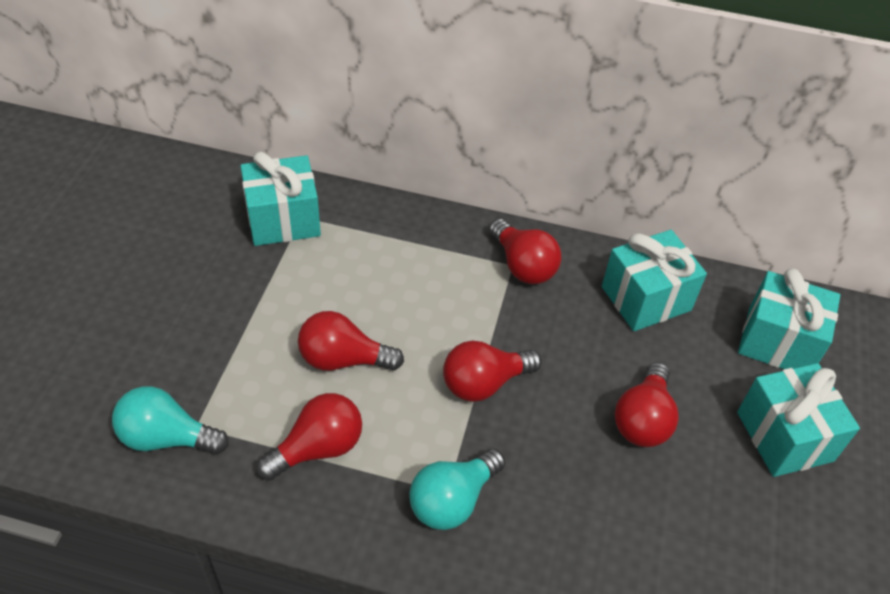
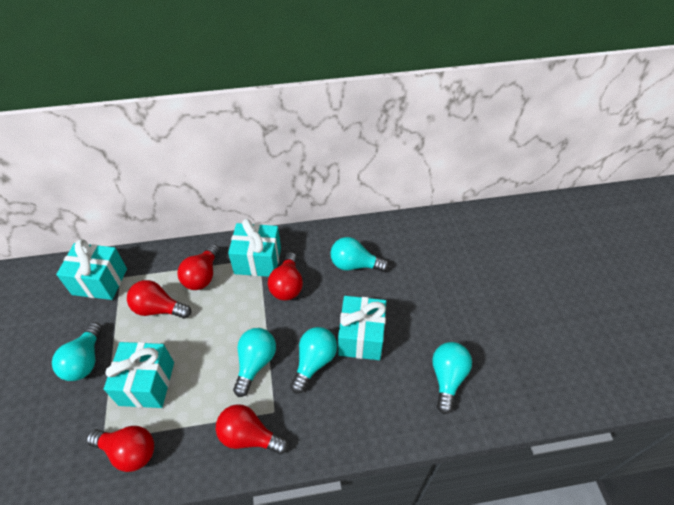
turquoise light bulb: 2 -> 5

